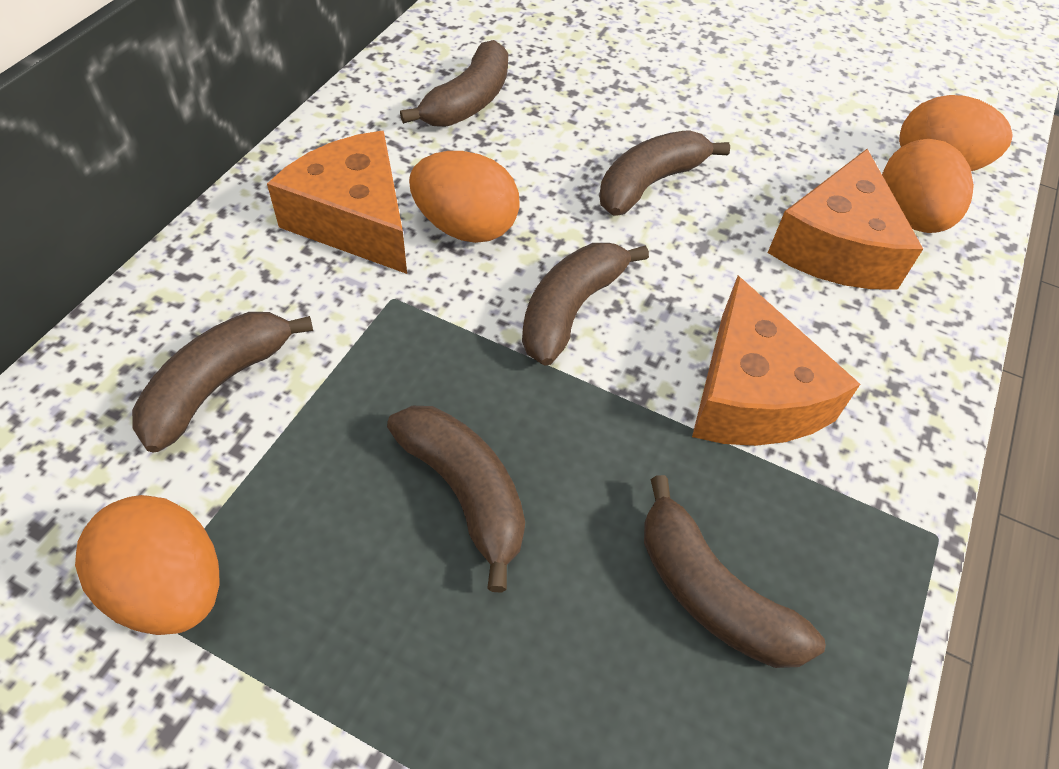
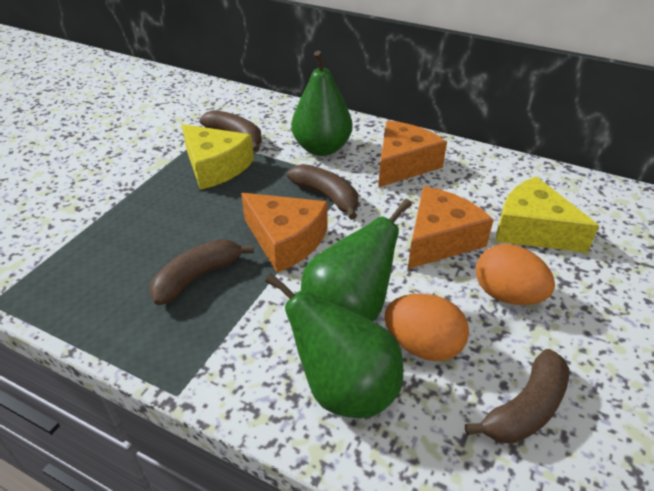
brown banana: 6 -> 4
green pear: 0 -> 3
orange egg: 4 -> 2
yellow cheese: 0 -> 2

